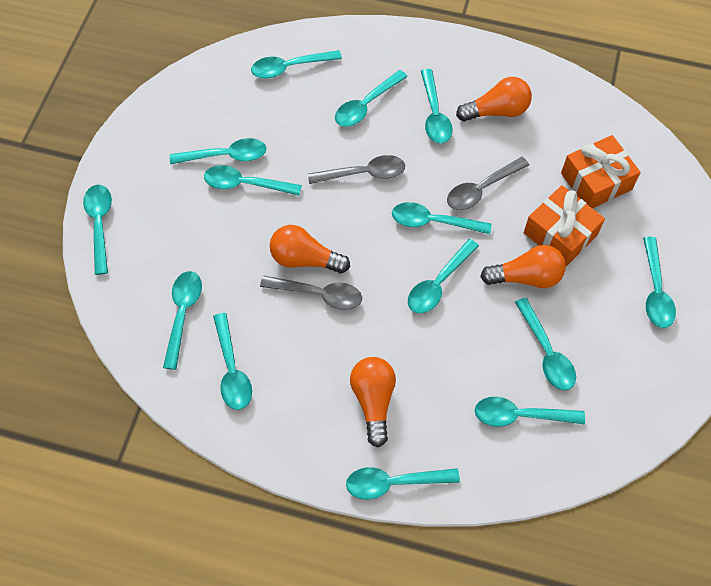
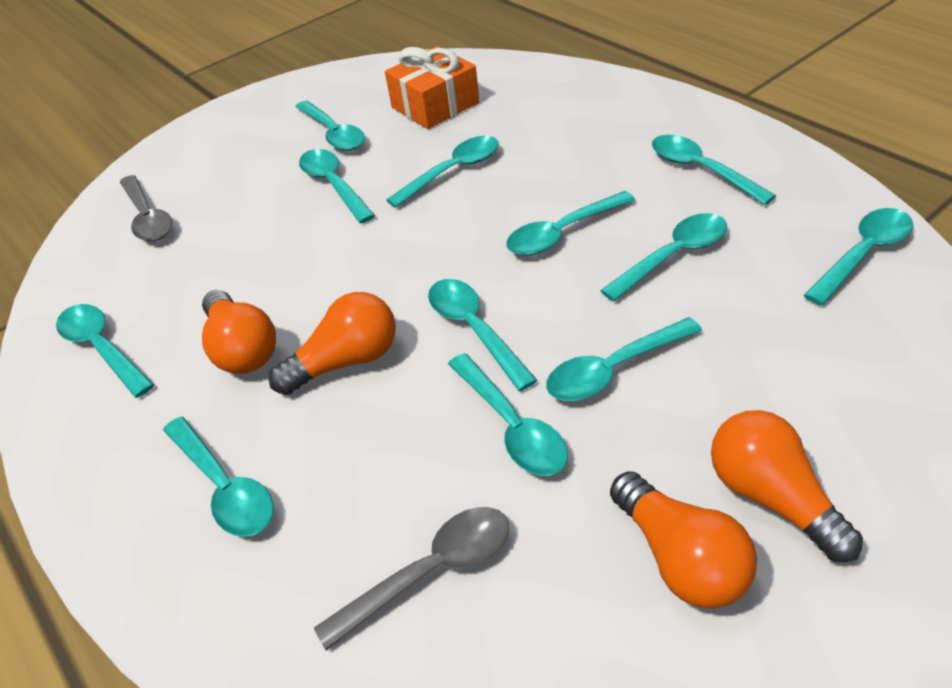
grey spoon: 3 -> 2
orange gift: 2 -> 1
turquoise spoon: 14 -> 12

